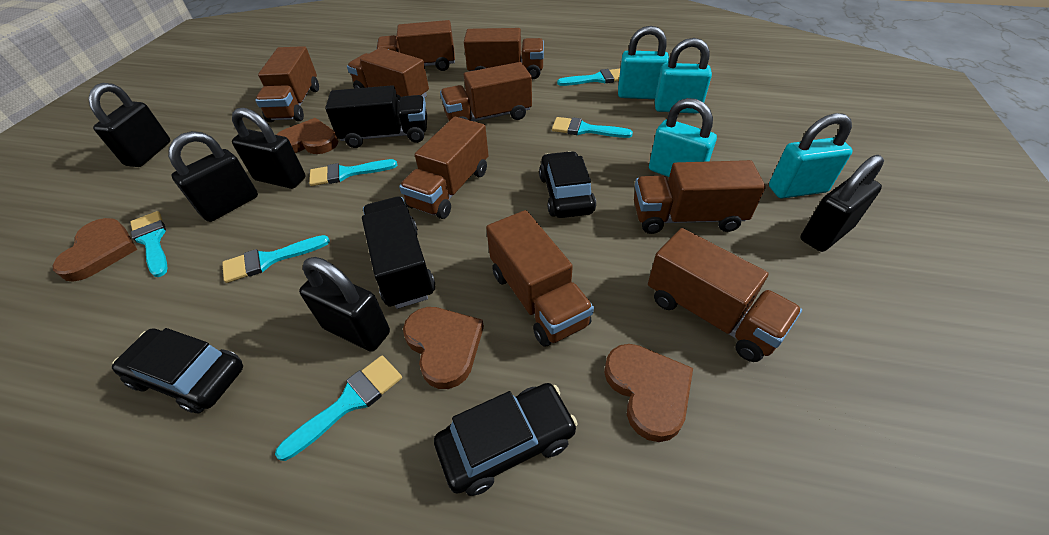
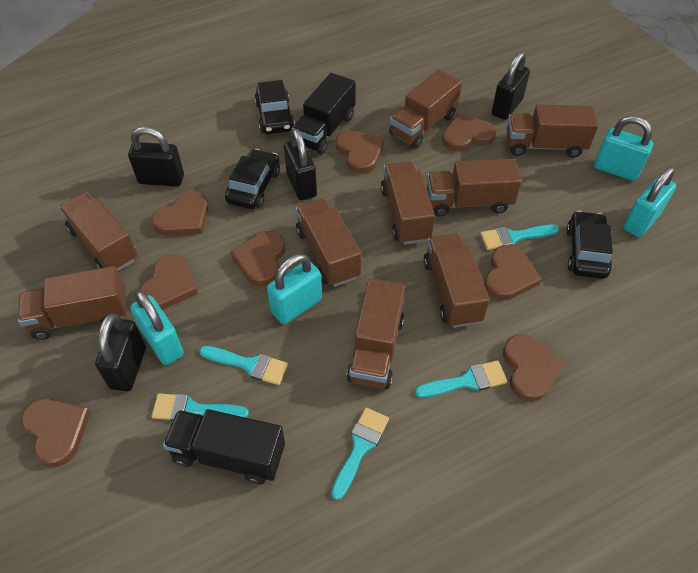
black padlock: 5 -> 4
brown heart: 4 -> 8
turquoise brush: 6 -> 5

